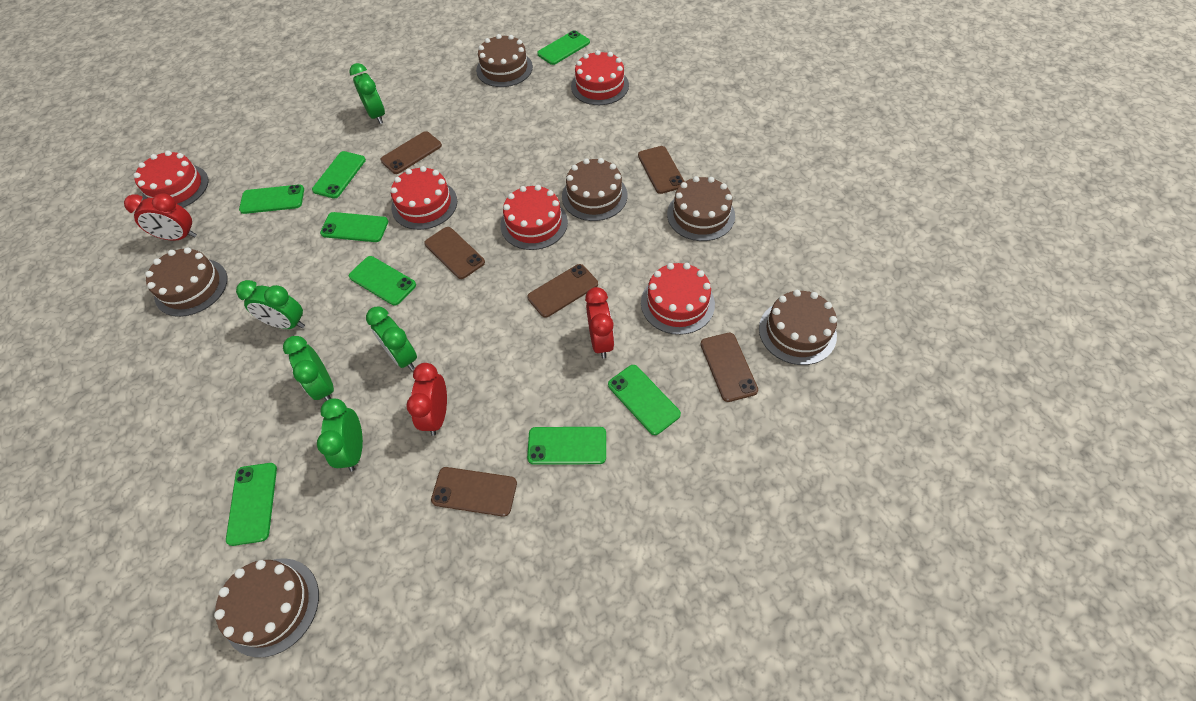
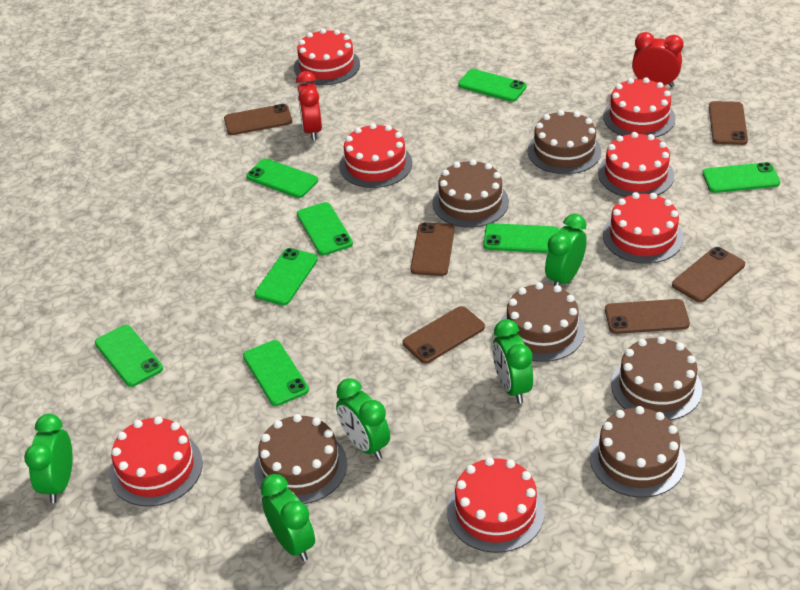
red cake: 5 -> 7
red clock: 3 -> 2

